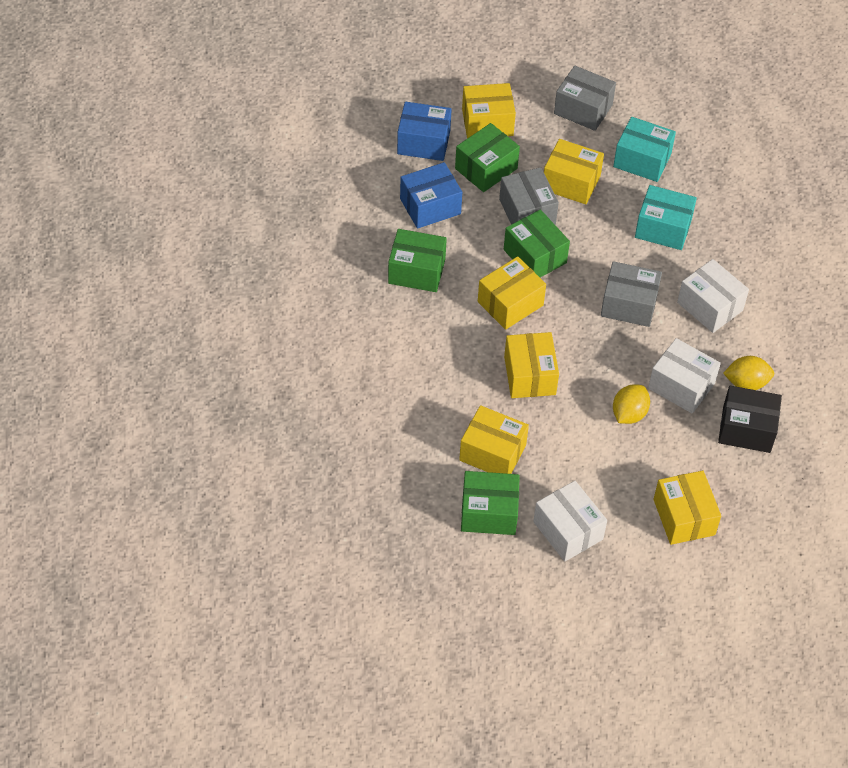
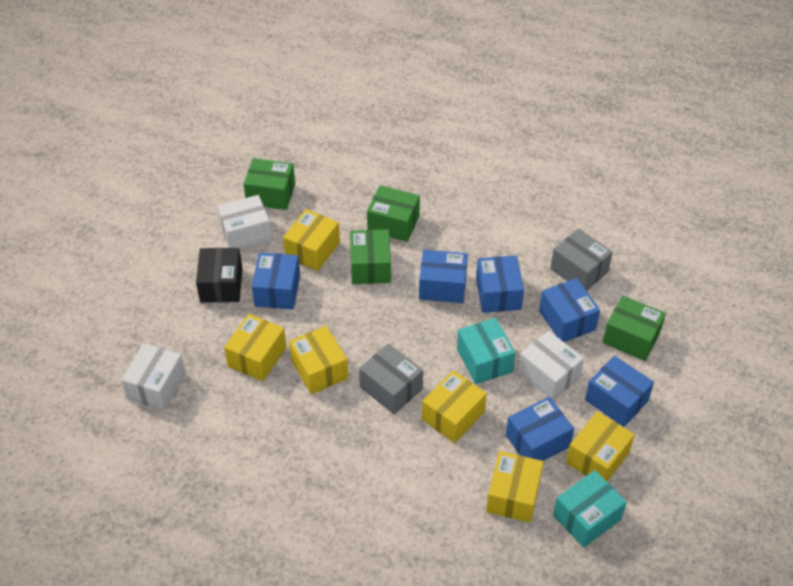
blue box: 2 -> 6
grey box: 3 -> 2
yellow lemon: 2 -> 0

